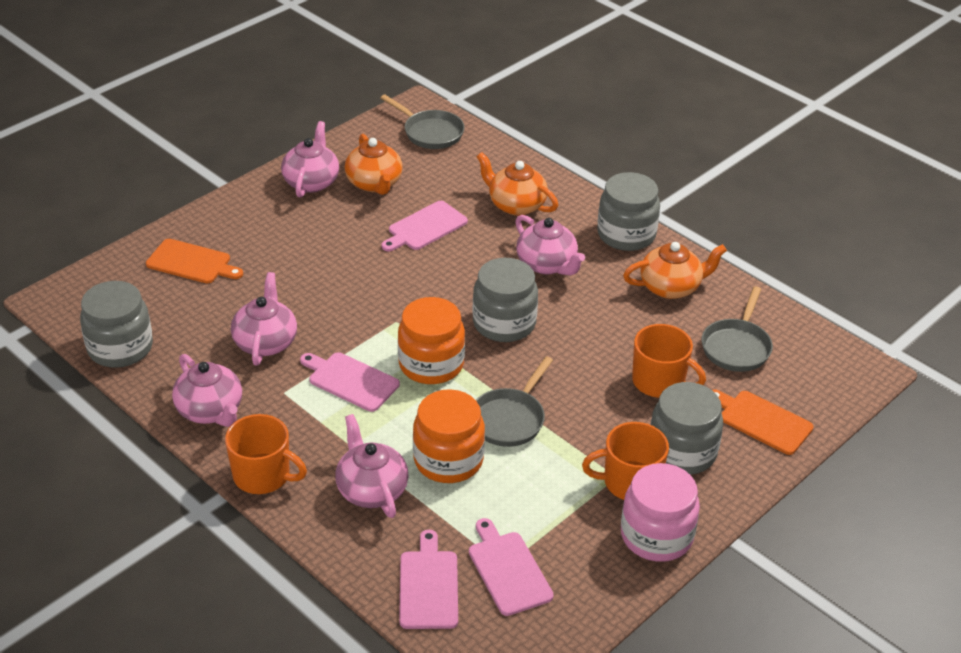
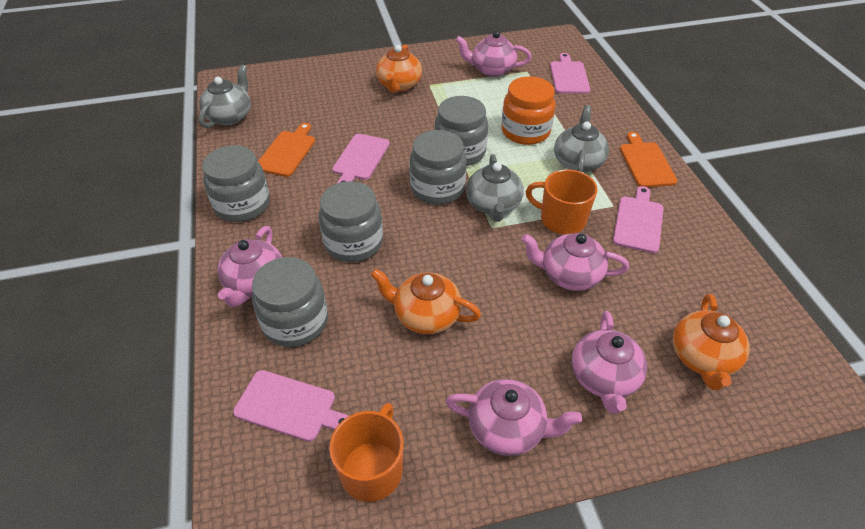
grey jar: 4 -> 5
grey pan: 3 -> 0
grey teapot: 0 -> 3
orange jar: 2 -> 1
orange mug: 3 -> 2
pink jar: 1 -> 0

